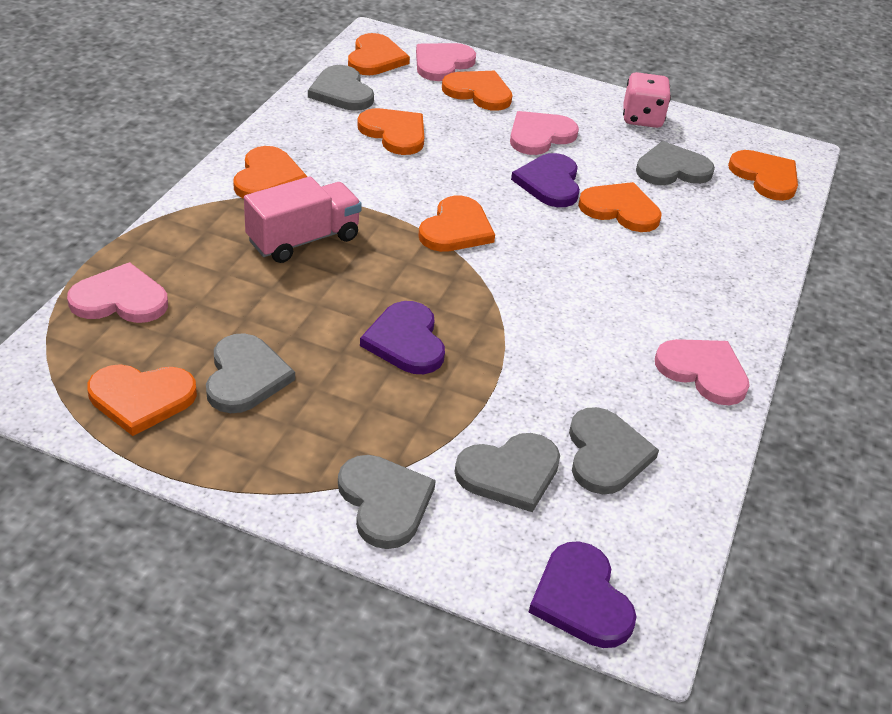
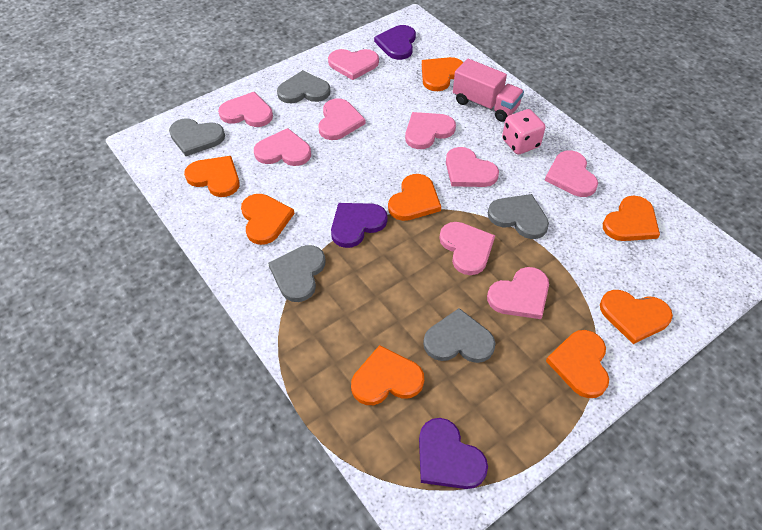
grey heart: 6 -> 5
pink heart: 4 -> 9

